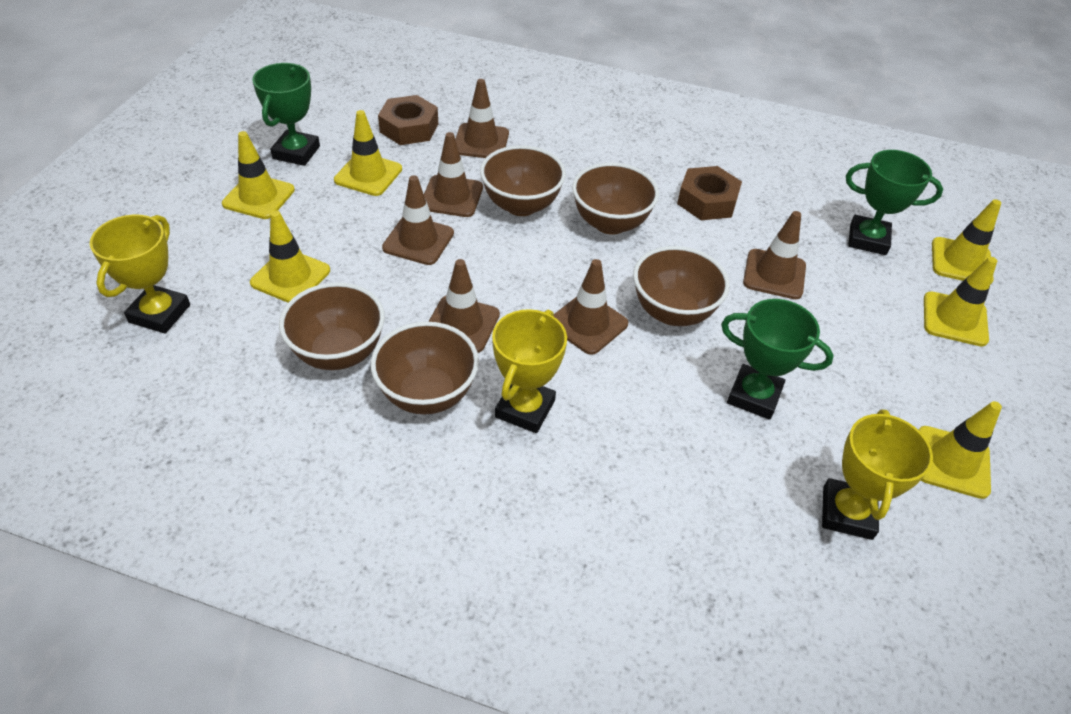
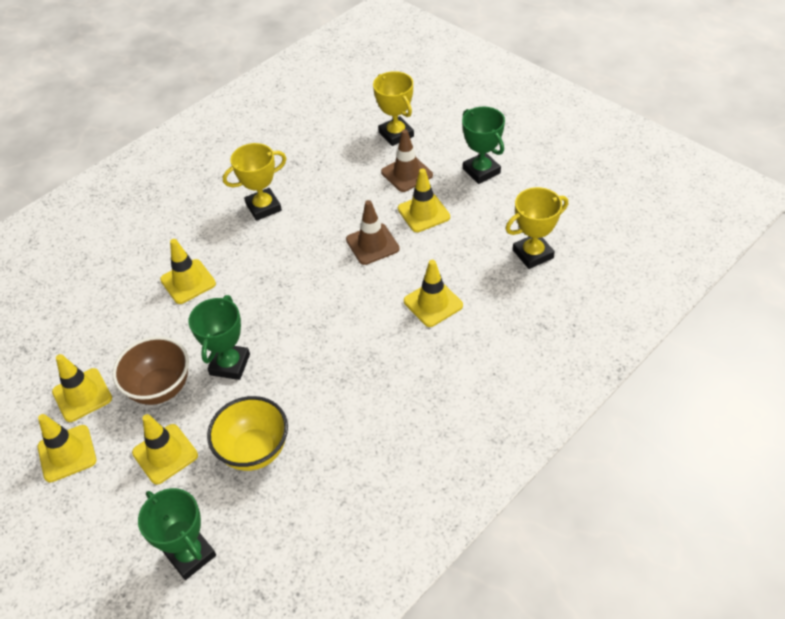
brown bowl: 5 -> 1
brown nut: 2 -> 0
brown traffic cone: 6 -> 2
yellow bowl: 0 -> 1

